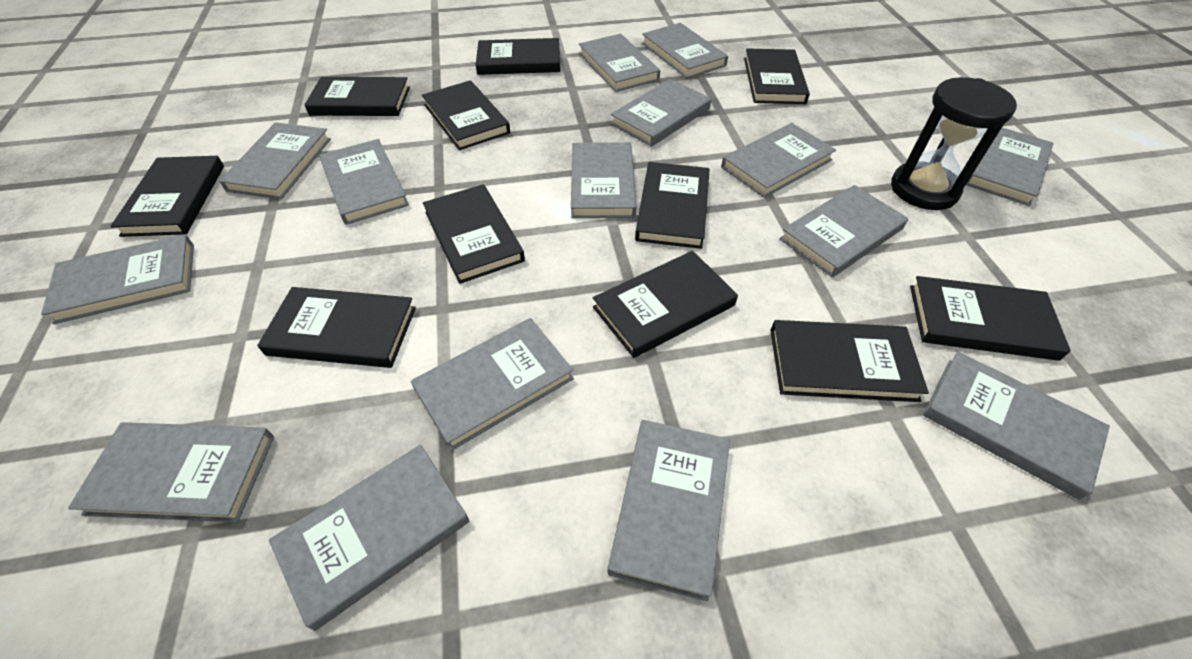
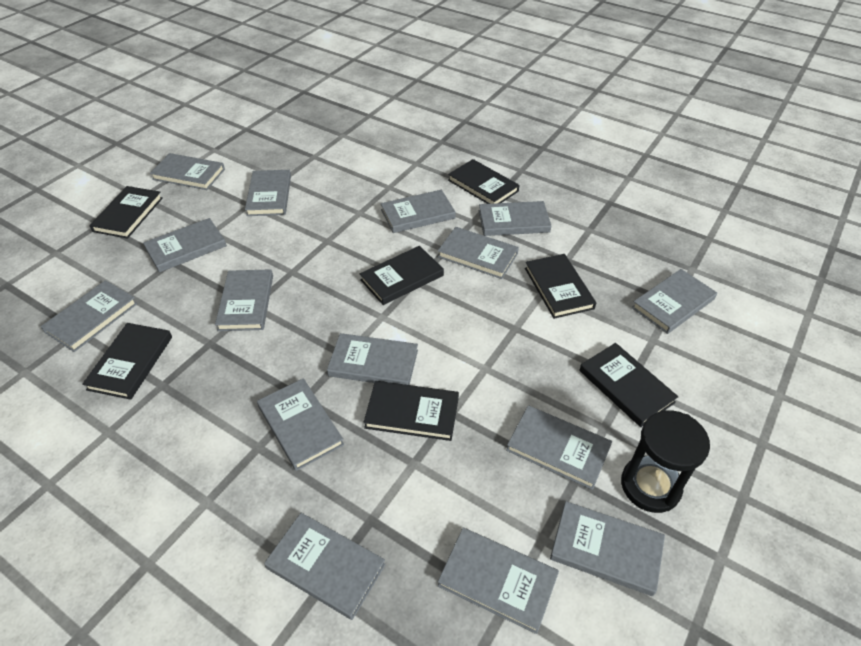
black book: 11 -> 7

